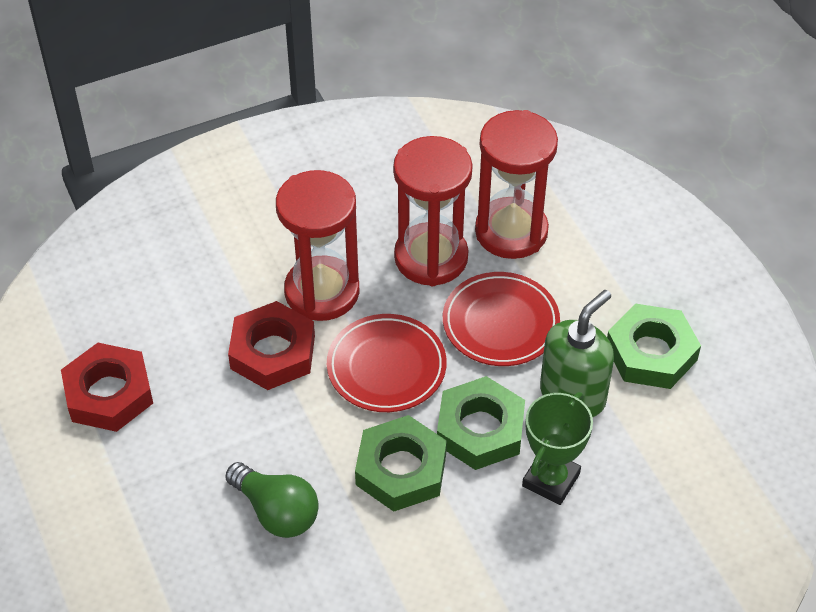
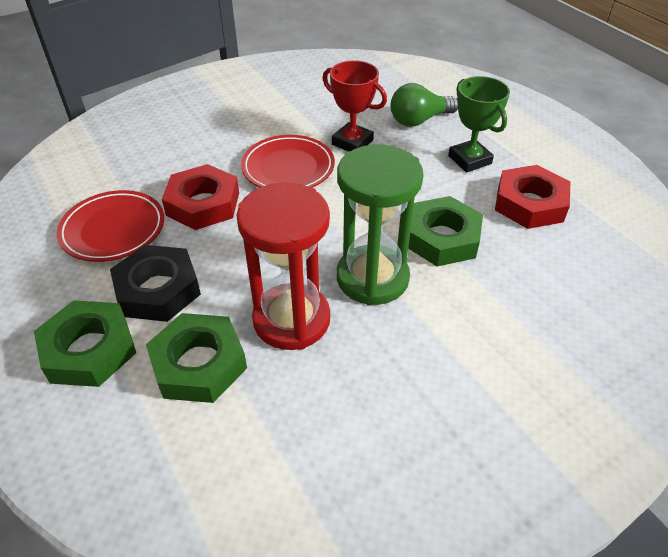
black nut: 0 -> 1
green hourglass: 0 -> 1
green soap dispenser: 1 -> 0
red hourglass: 3 -> 1
red trophy: 0 -> 1

